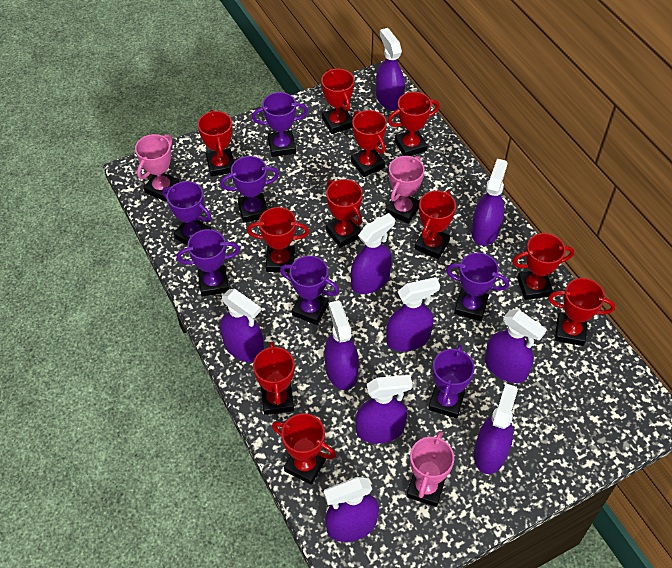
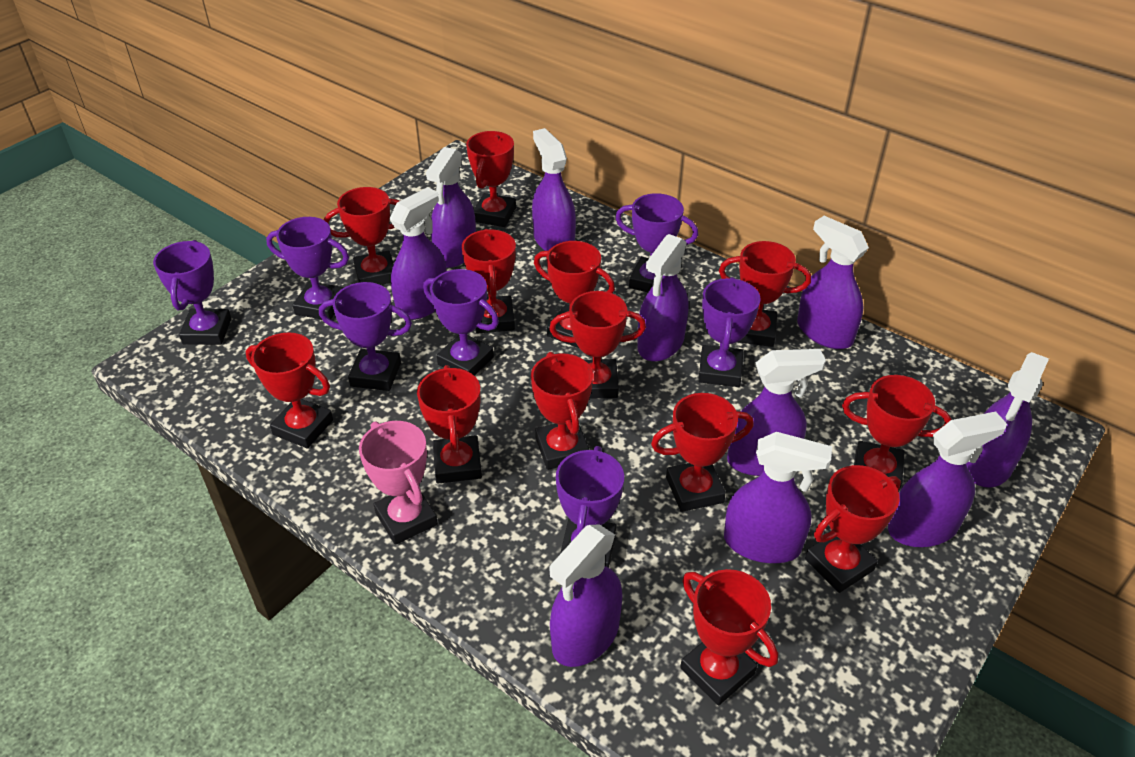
pink trophy: 3 -> 1
red trophy: 11 -> 13

